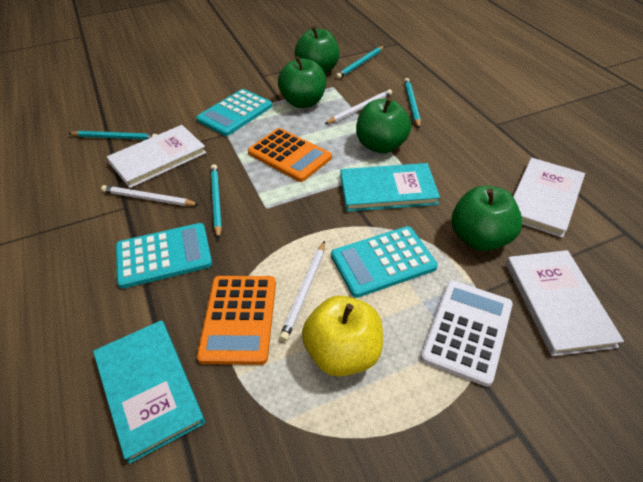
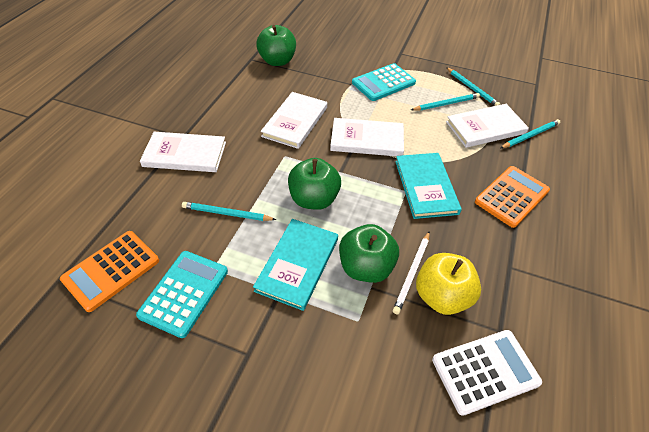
green apple: 4 -> 3
turquoise calculator: 3 -> 2
white book: 3 -> 4
white pencil: 3 -> 1

